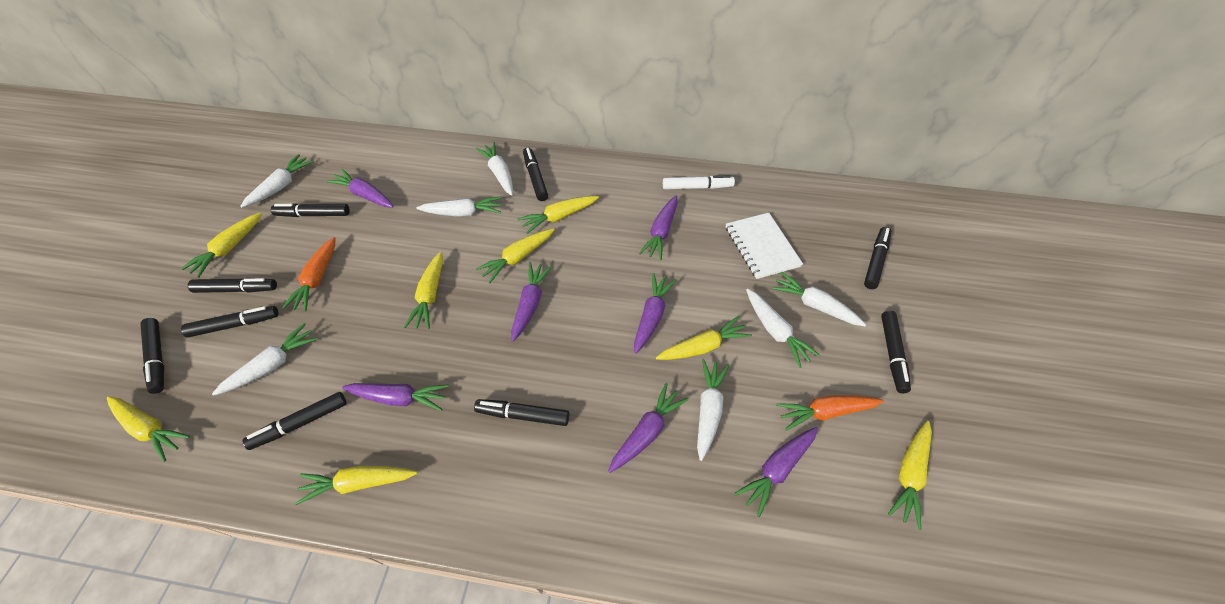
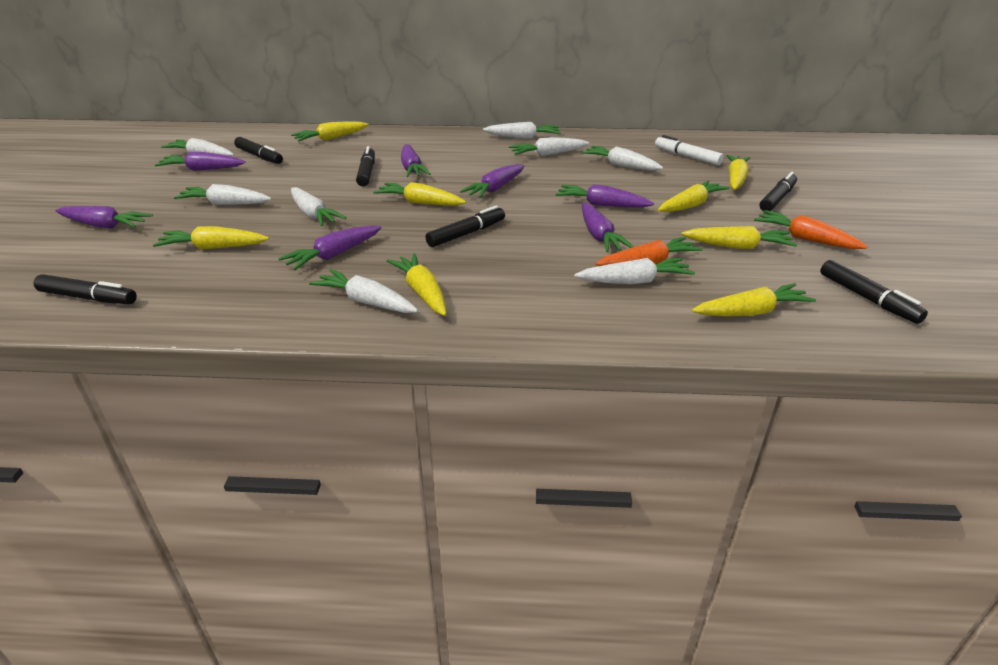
black marker: 9 -> 6
white carrot: 7 -> 8
white notebook: 1 -> 0

